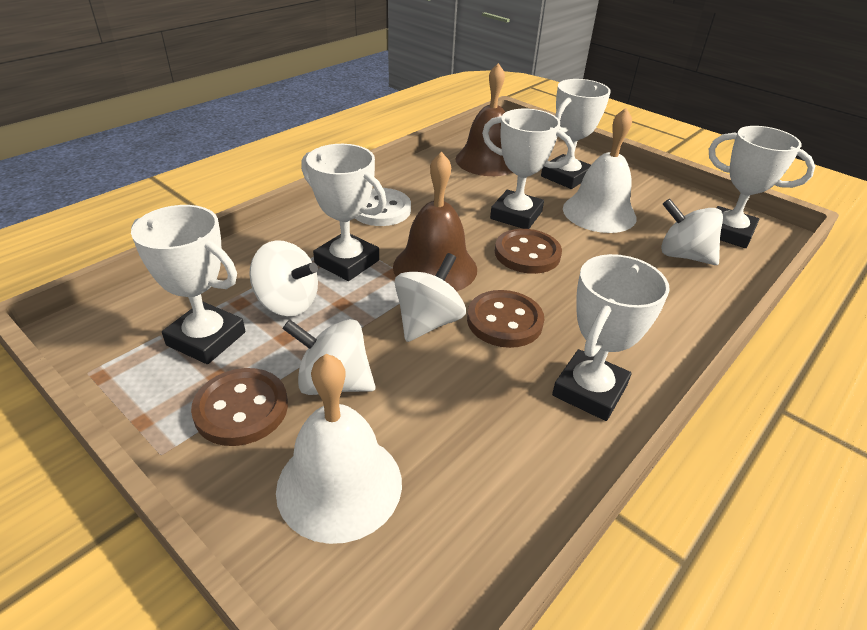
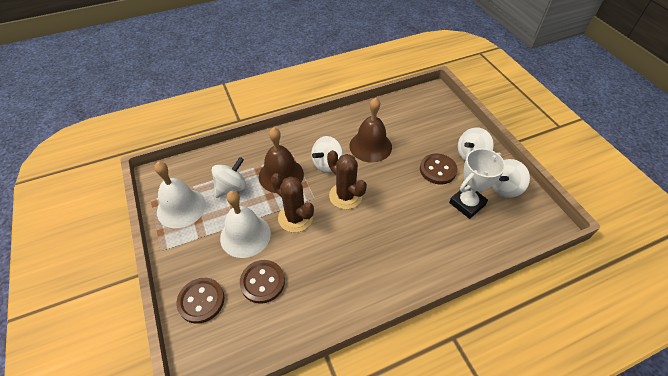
brown cactus: 0 -> 2
white button: 1 -> 0
white trophy: 6 -> 1

